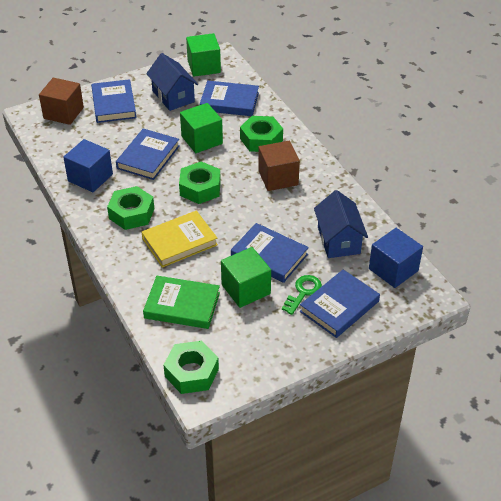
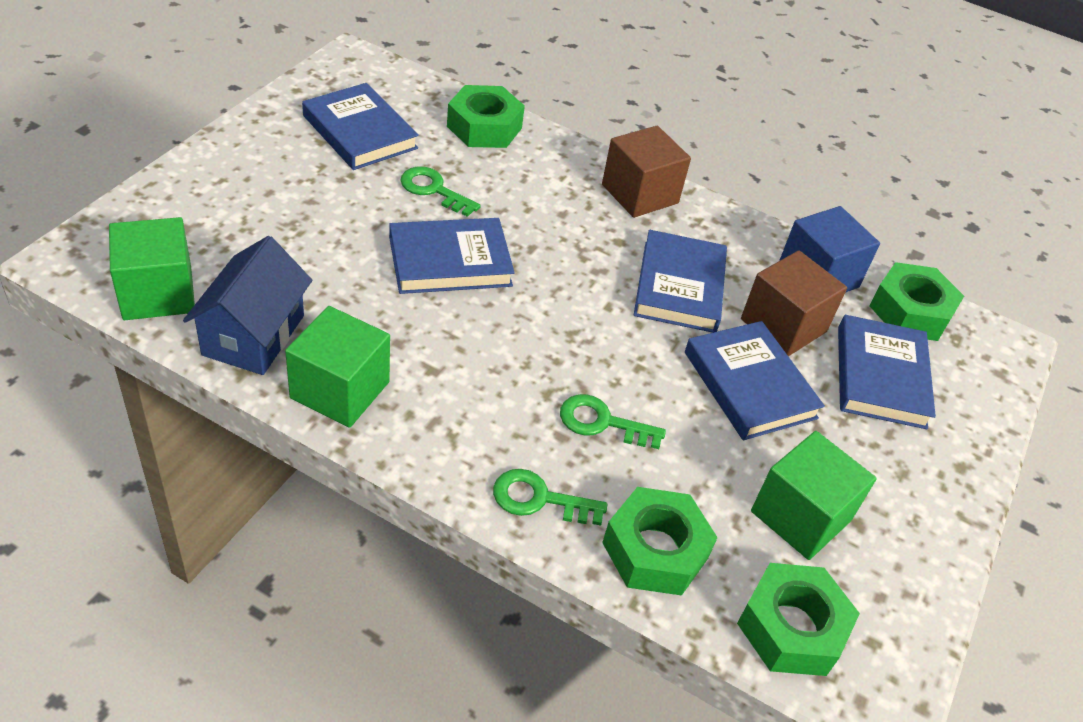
blue cube: 2 -> 1
blue house: 2 -> 1
green book: 1 -> 0
green key: 1 -> 3
yellow book: 1 -> 0

